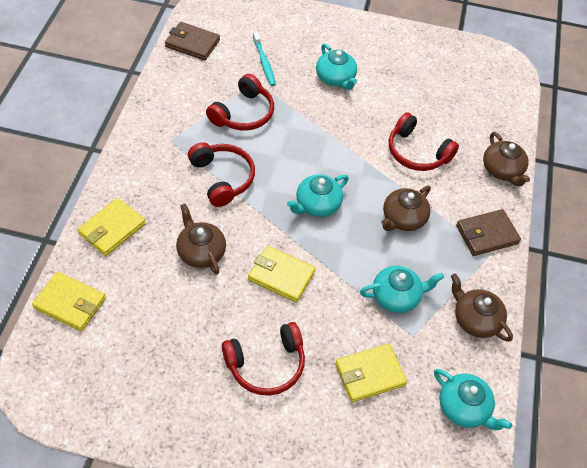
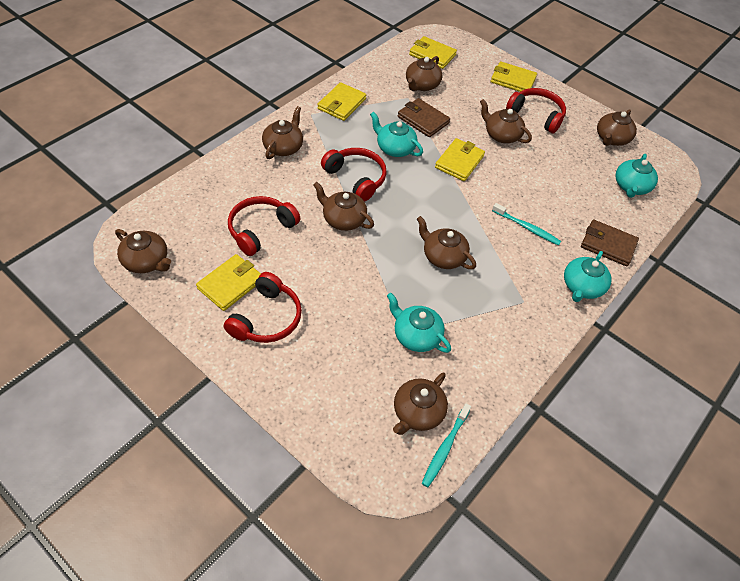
brown teapot: 4 -> 8
turquoise toothbrush: 1 -> 2
yellow wallet: 4 -> 5

